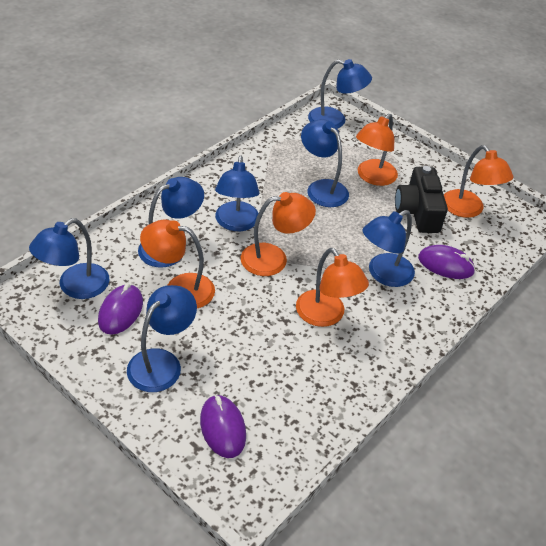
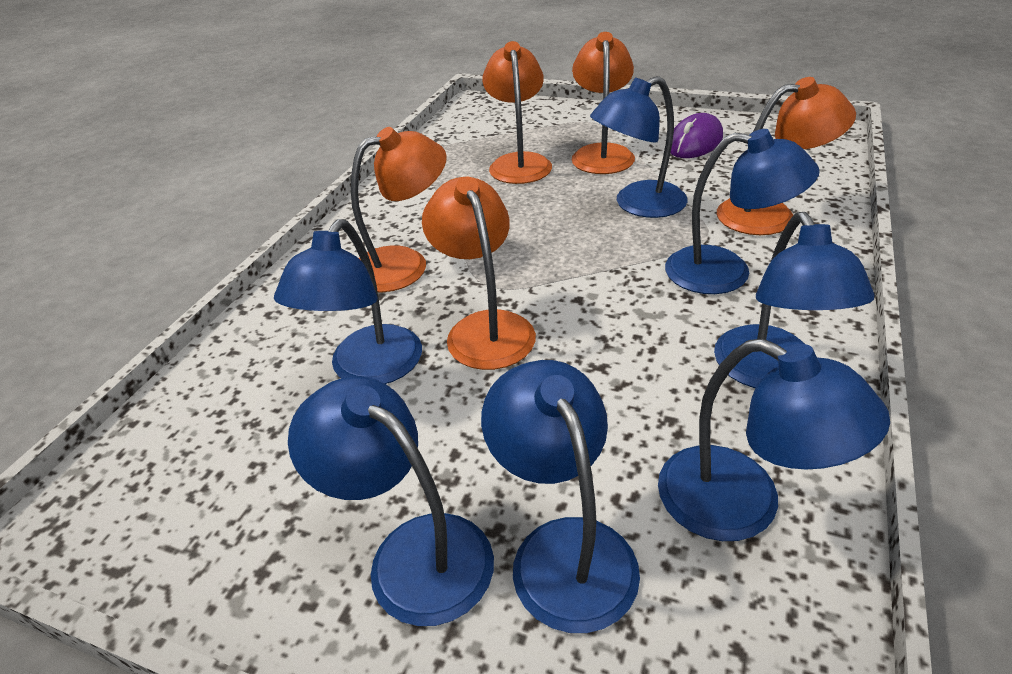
black camera: 1 -> 0
purple mouse: 3 -> 1

